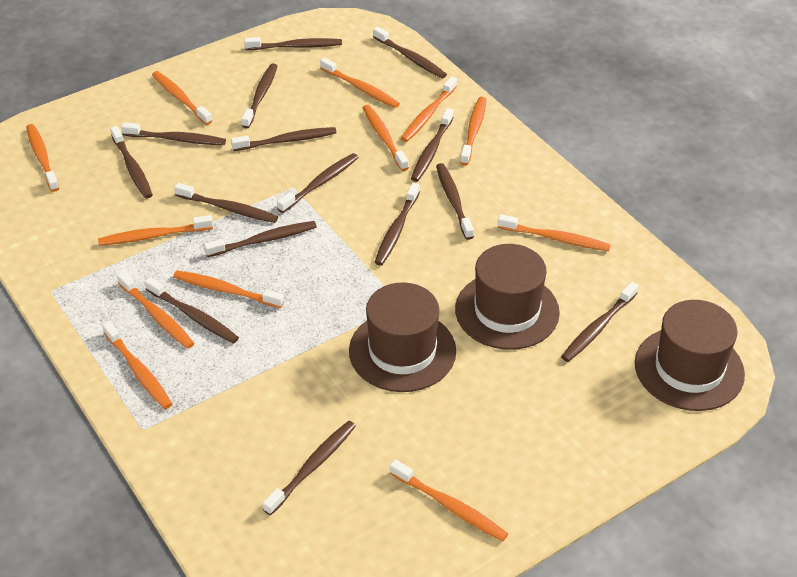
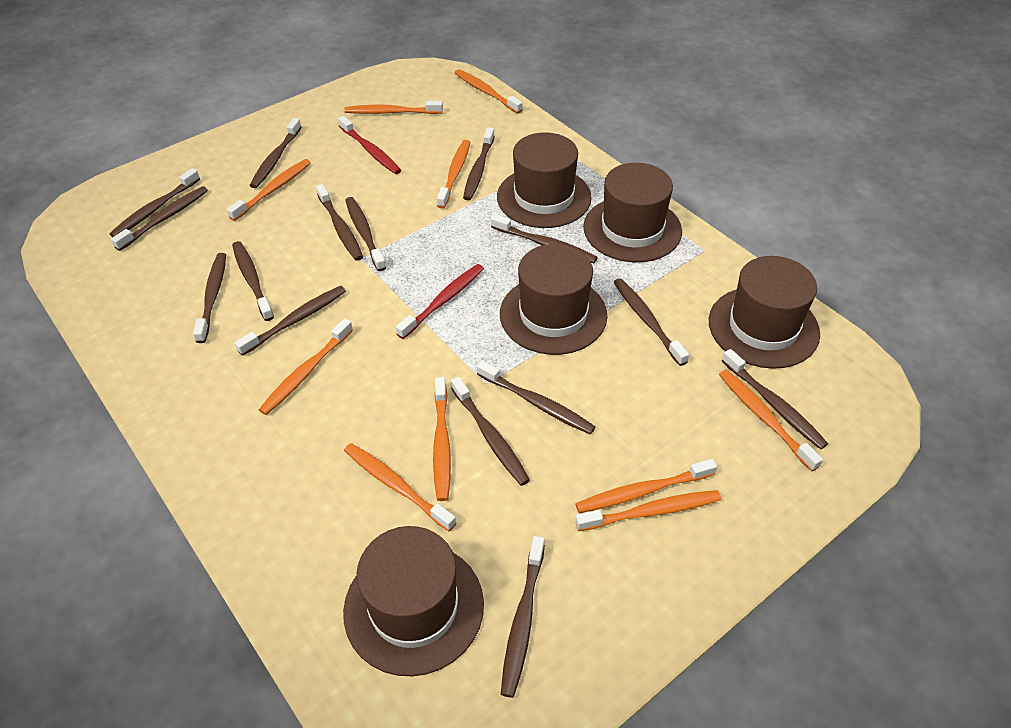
brown hat: 3 -> 5
orange toothbrush: 12 -> 10
red toothbrush: 0 -> 2

